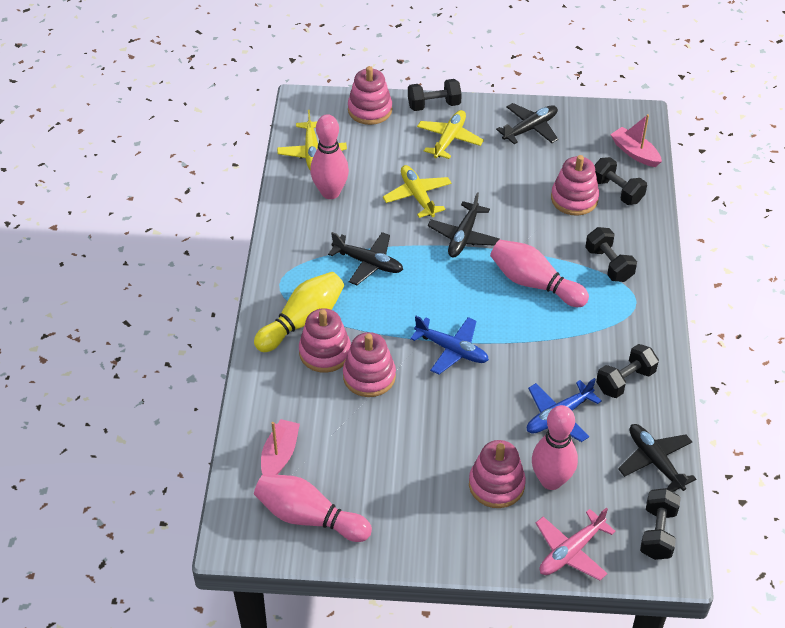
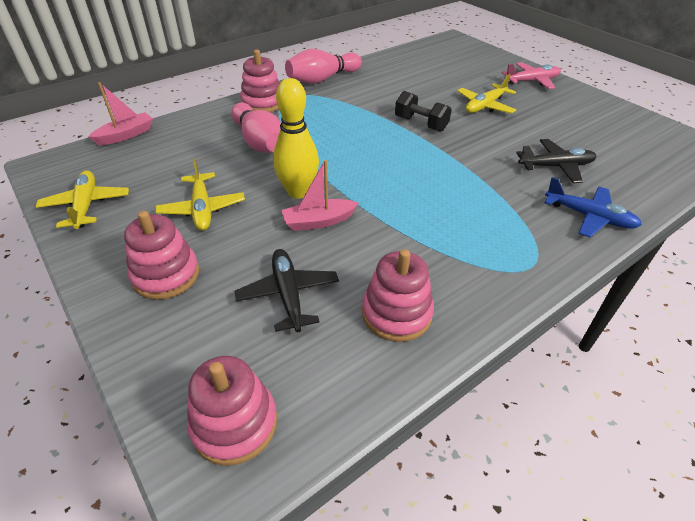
black dumbbell: 5 -> 1
black plane: 4 -> 2
blue plane: 2 -> 1
pink bowling pin: 4 -> 2
pink stacking toy: 5 -> 4

